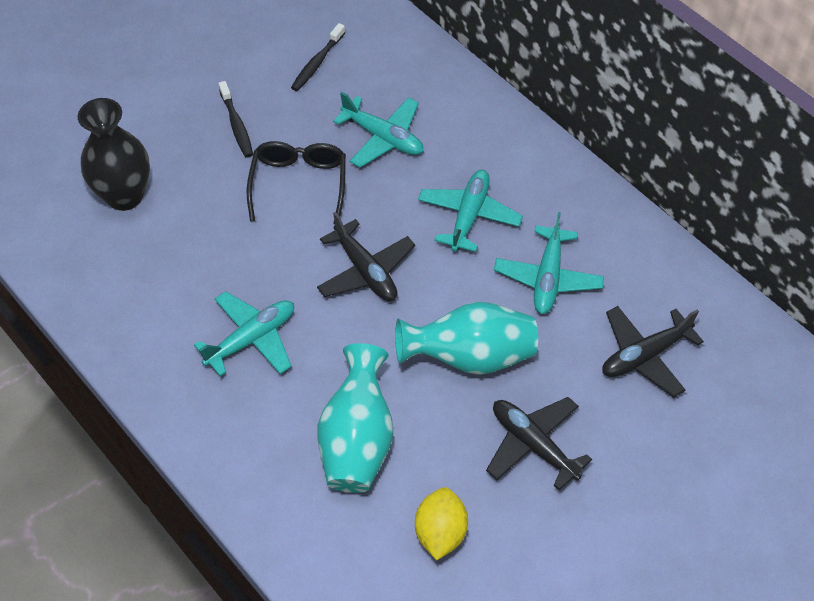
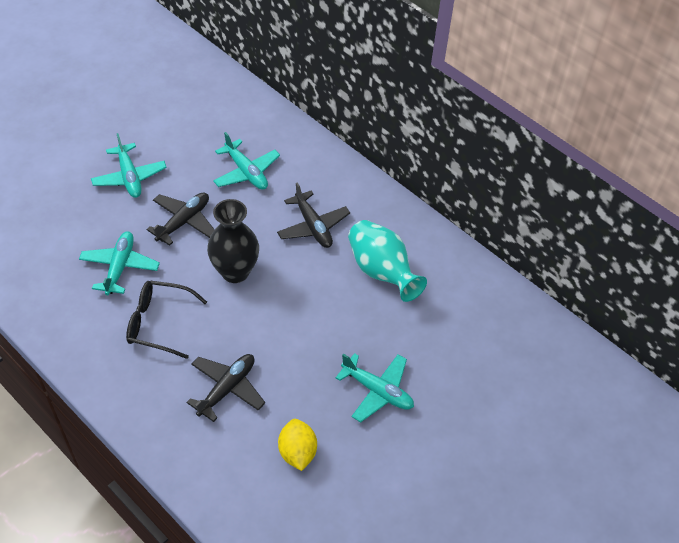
black toothbrush: 2 -> 0
turquoise vase: 2 -> 1

